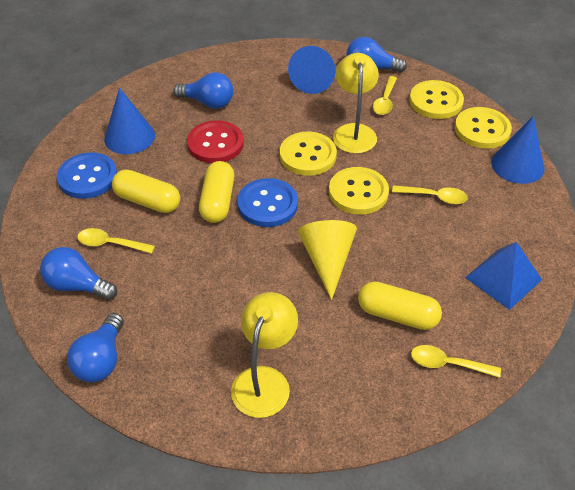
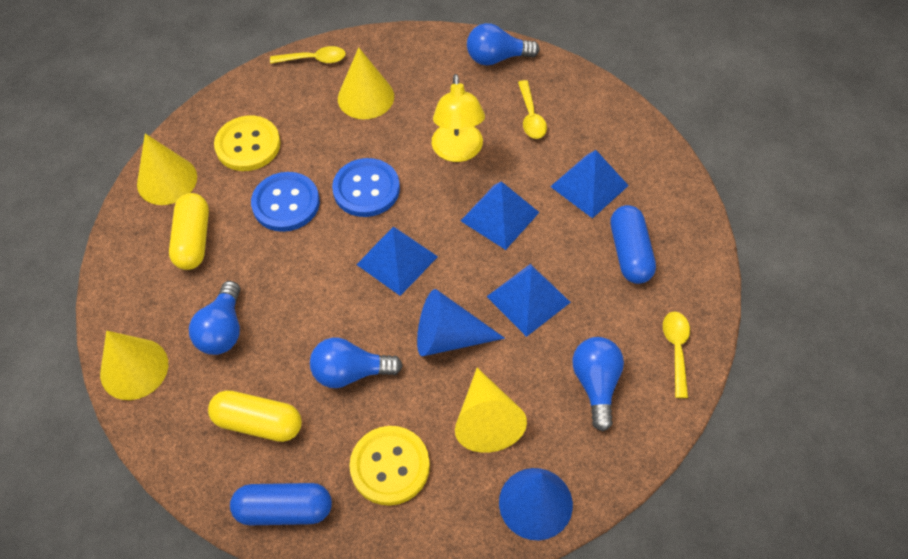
blue capsule: 0 -> 2
blue cone: 3 -> 2
blue pyramid: 1 -> 4
red button: 1 -> 0
yellow button: 4 -> 2
yellow capsule: 3 -> 2
yellow cone: 1 -> 4
yellow lamp: 2 -> 1
yellow spoon: 4 -> 3

